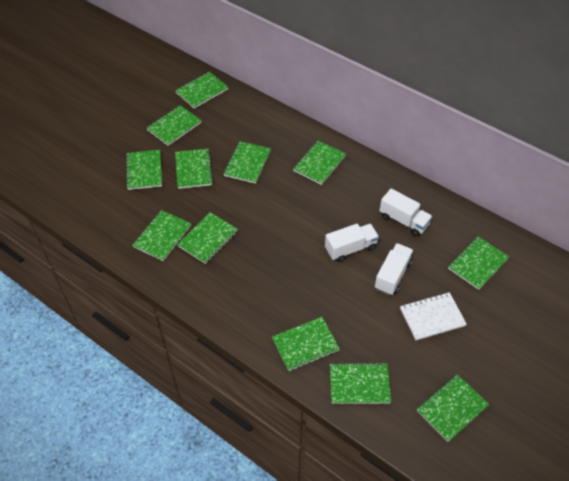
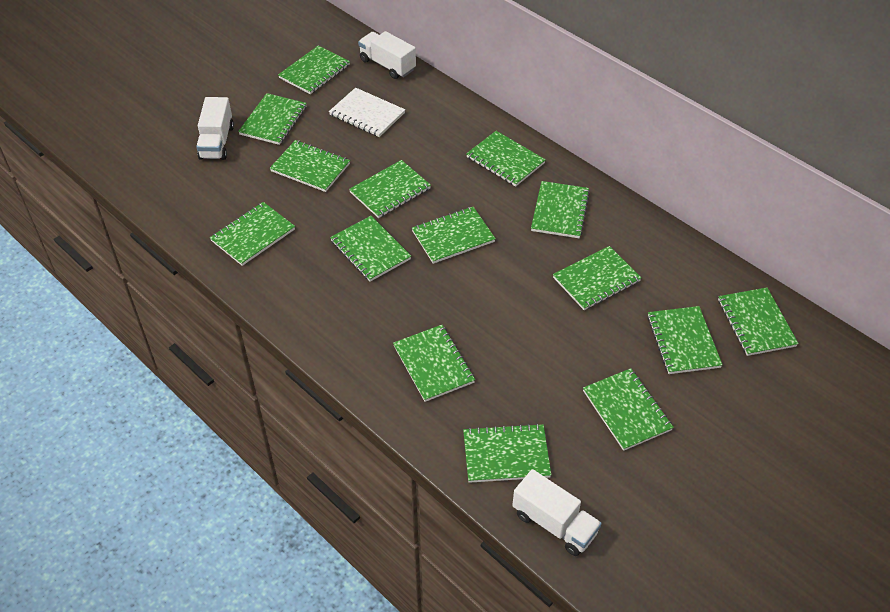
green notebook: 12 -> 15

